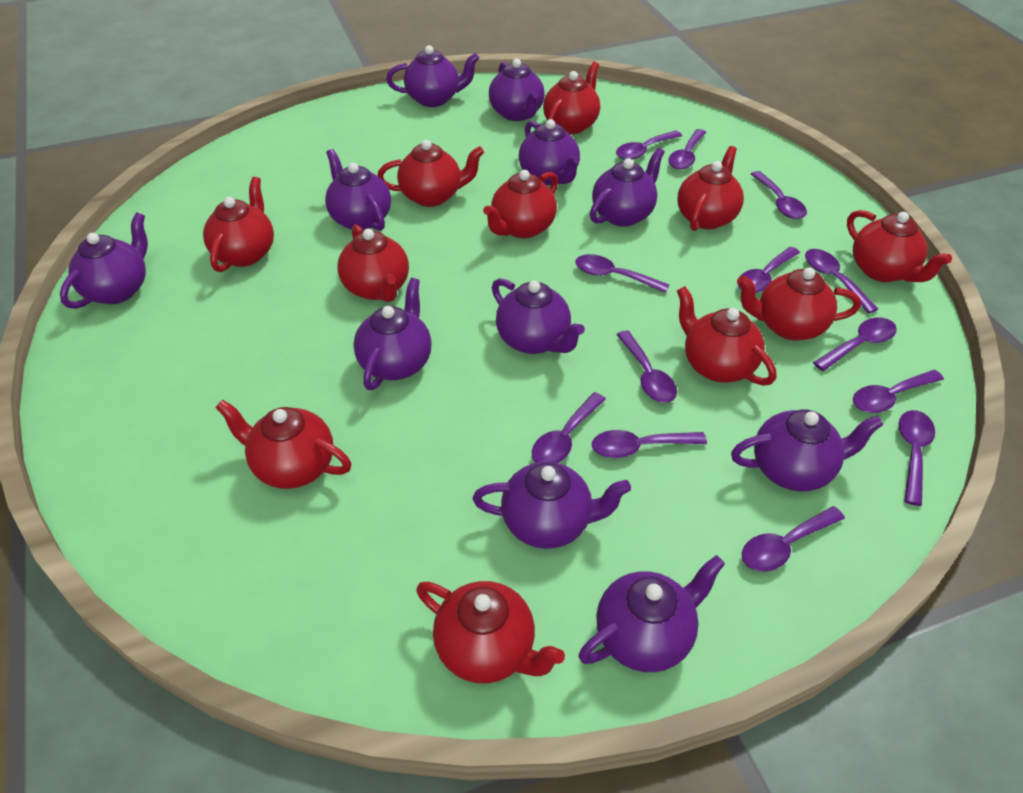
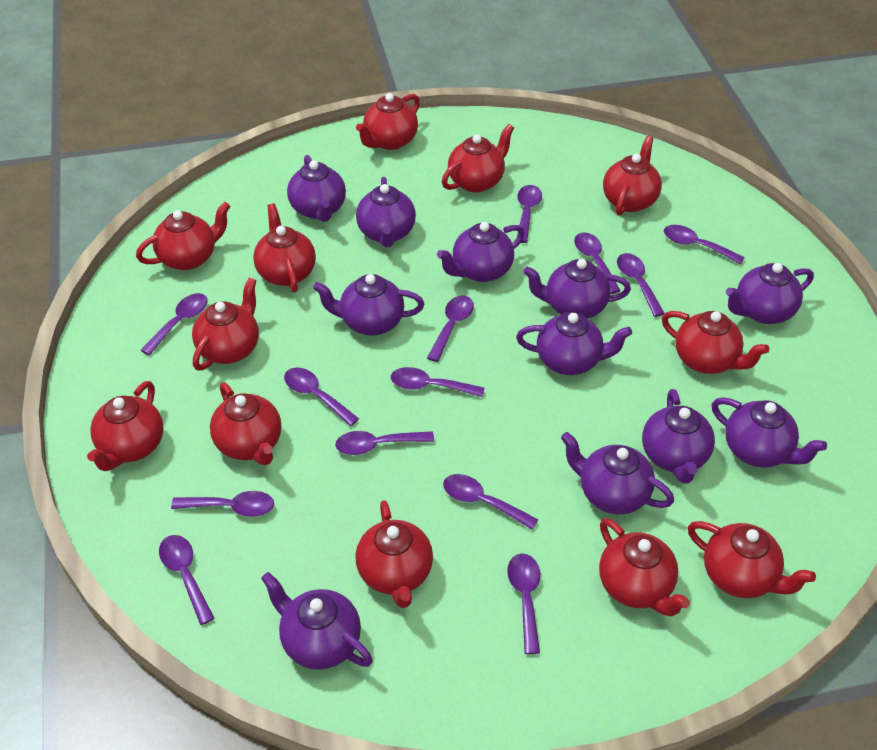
red teapot: 11 -> 12

